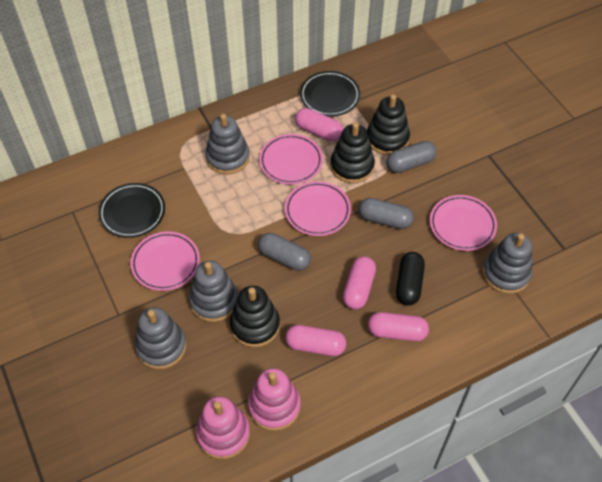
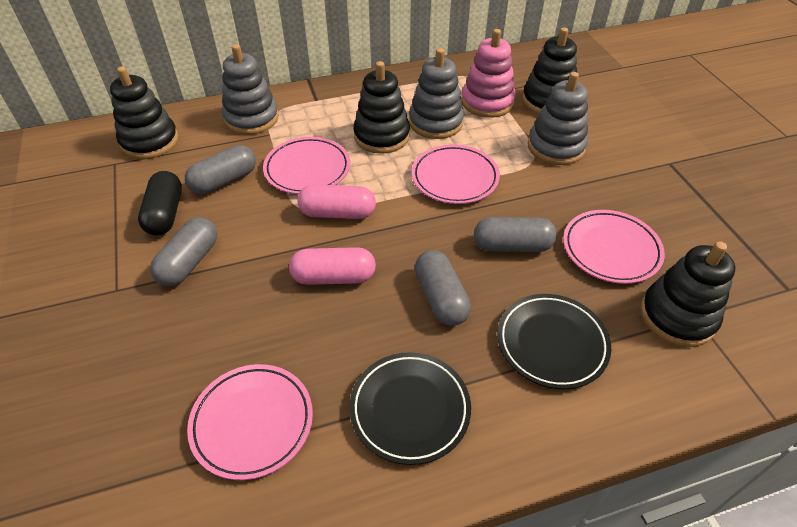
black stacking toy: 3 -> 4
grey capsule: 3 -> 4
grey stacking toy: 4 -> 3
pink capsule: 4 -> 2
pink stacking toy: 2 -> 1

